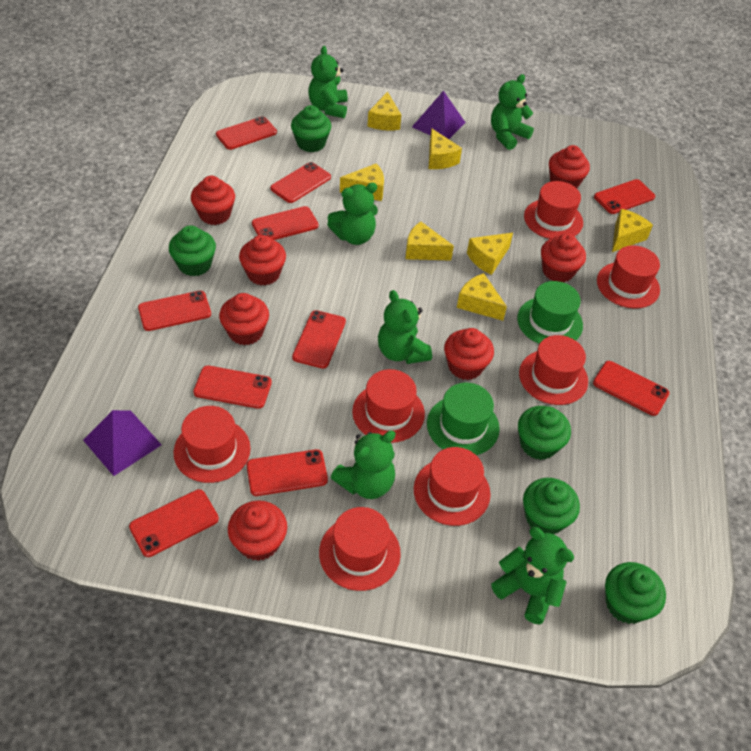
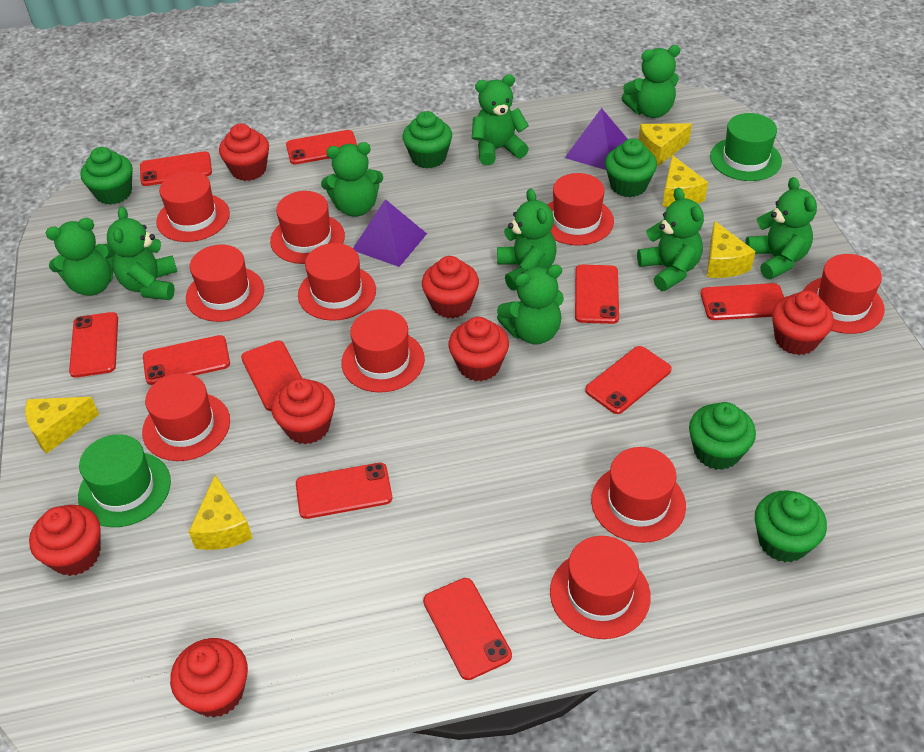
green teddy bear: 6 -> 9
red hat: 7 -> 10
yellow cheese: 7 -> 5

